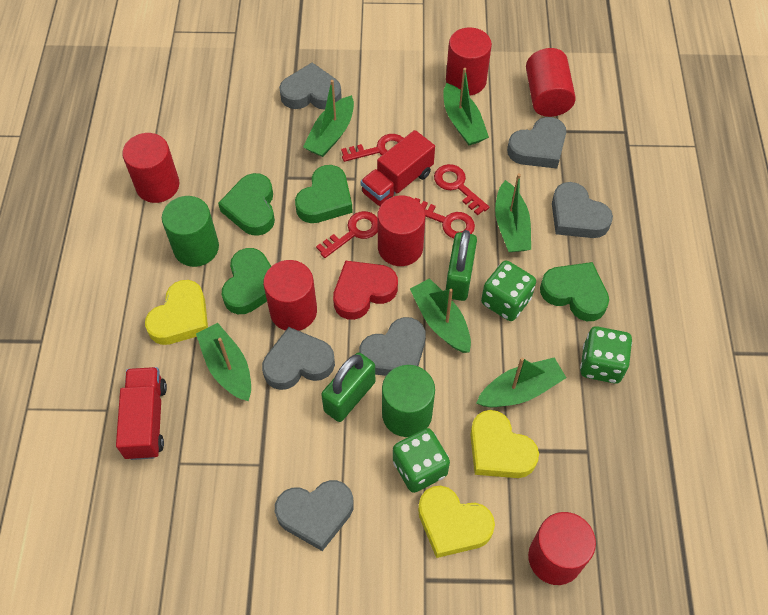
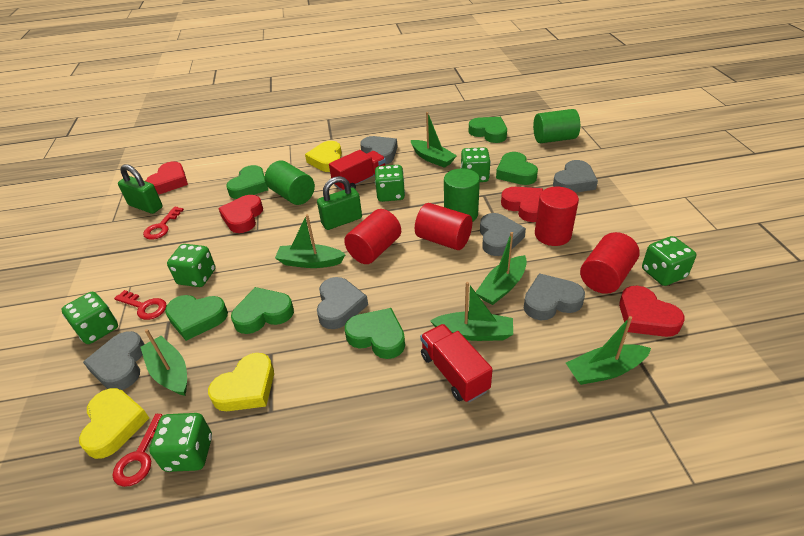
green cylinder: 2 -> 3
green dice: 3 -> 6
green heart: 4 -> 6
red cylinder: 6 -> 4
red heart: 1 -> 4
red key: 4 -> 3

